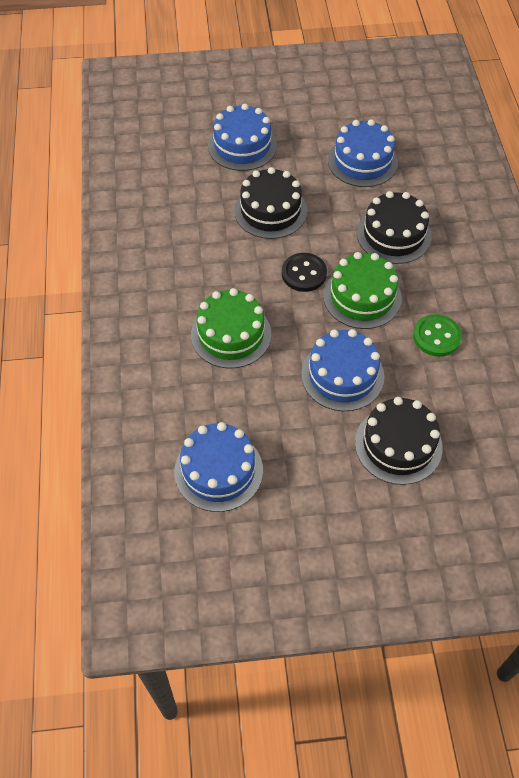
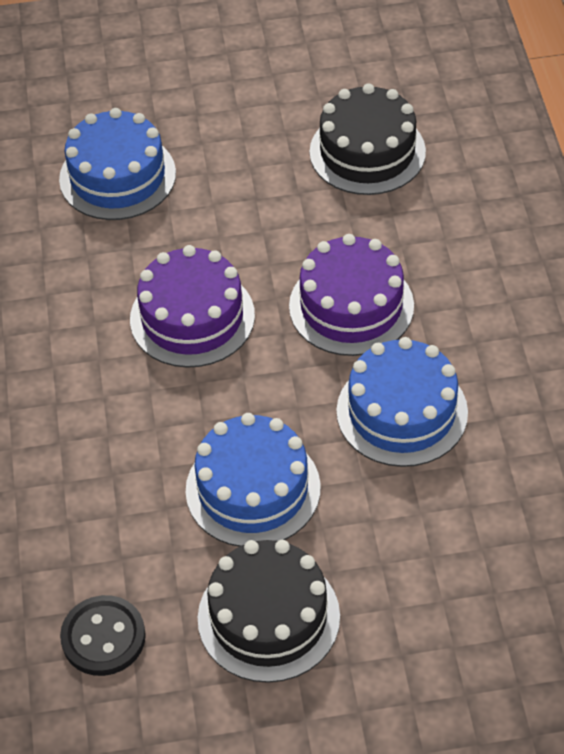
black cake: 3 -> 2
blue cake: 4 -> 3
green button: 1 -> 0
green cake: 2 -> 0
purple cake: 0 -> 2

